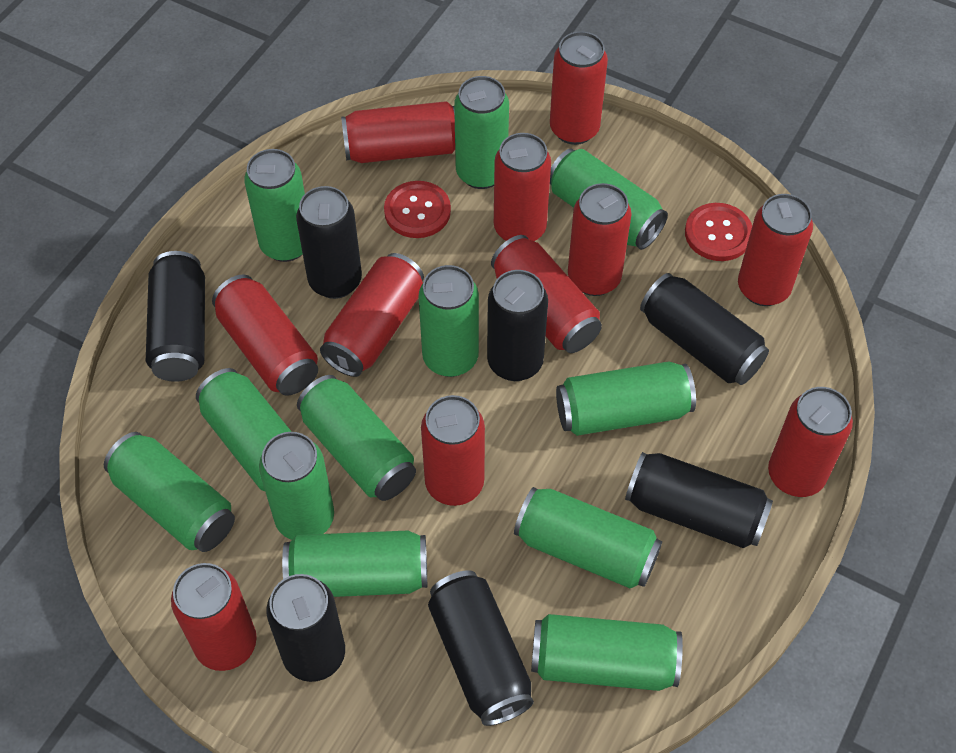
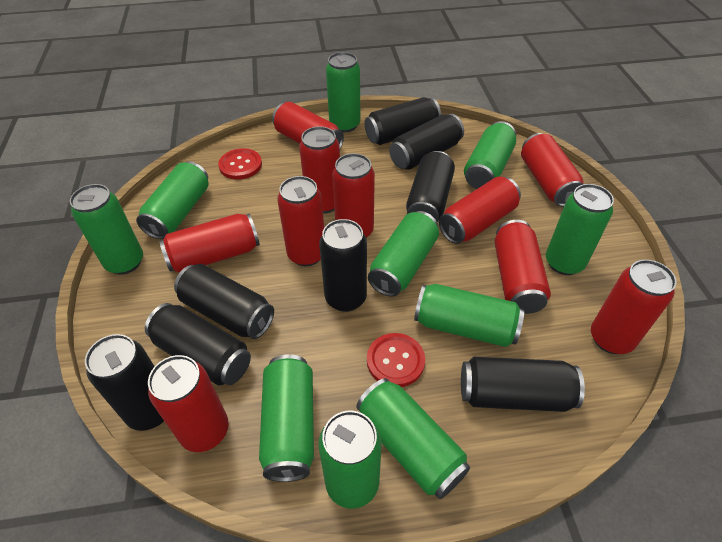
black can: 7 -> 8
green can: 12 -> 10
red can: 11 -> 10

